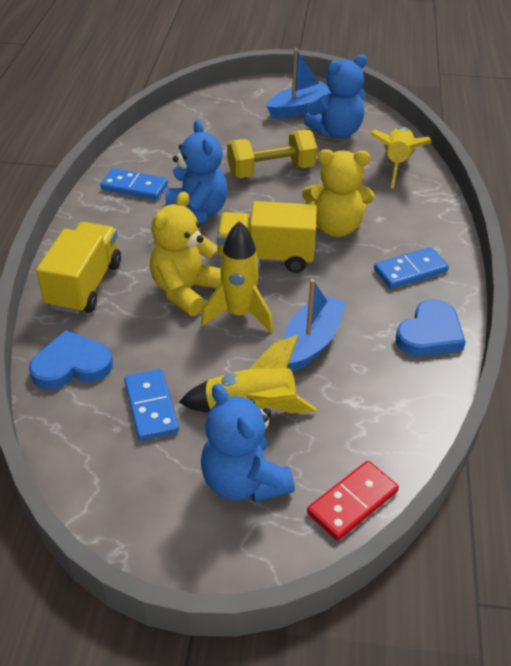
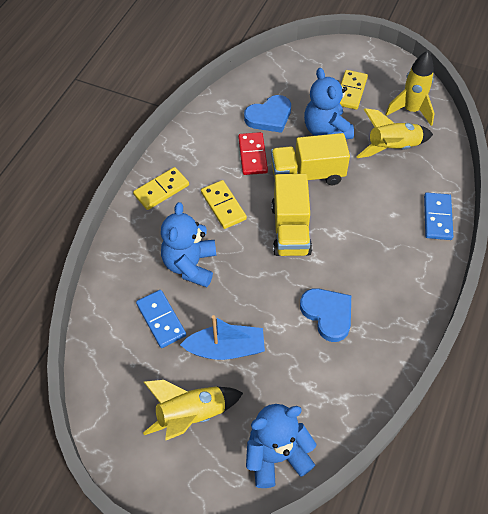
blue boat: 2 -> 1
blue domino: 3 -> 2
yellow domino: 0 -> 3
yellow dumbbell: 1 -> 0
yellow teddy bear: 2 -> 0

